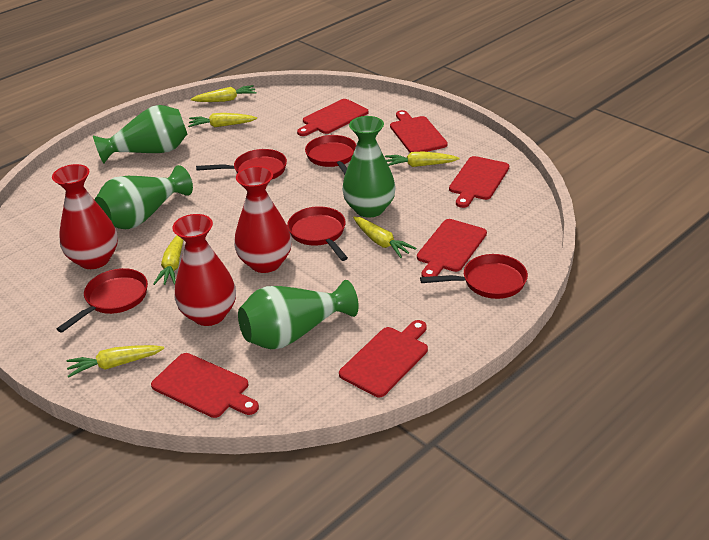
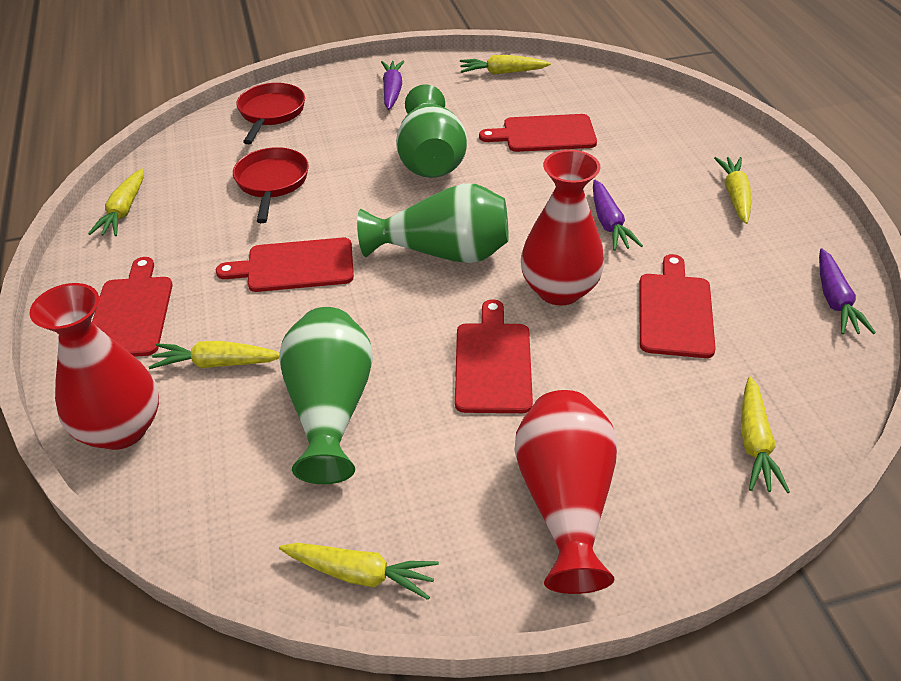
green vase: 4 -> 3
purple carrot: 0 -> 3
red cutting board: 6 -> 5
red pan: 5 -> 2

